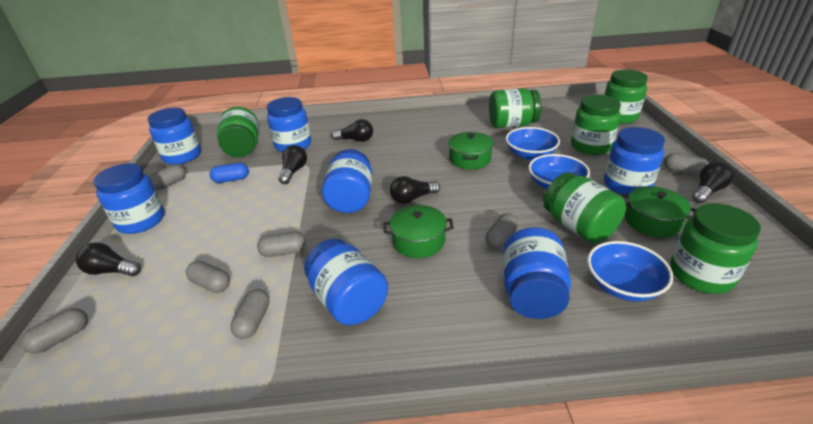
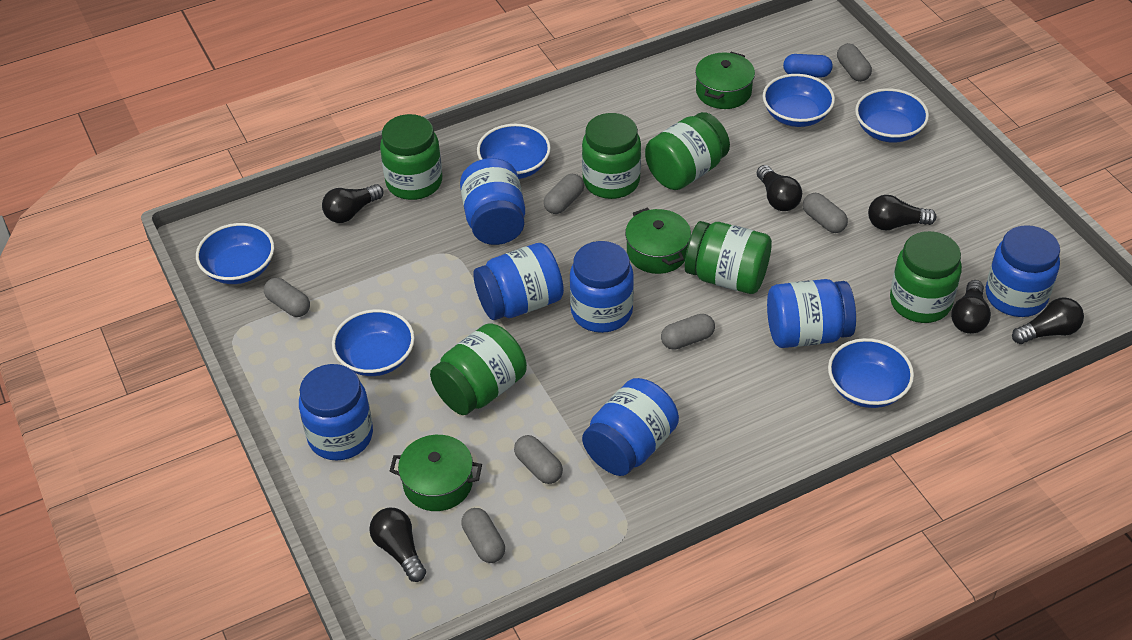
black light bulb: 5 -> 6
blue bowl: 3 -> 6

